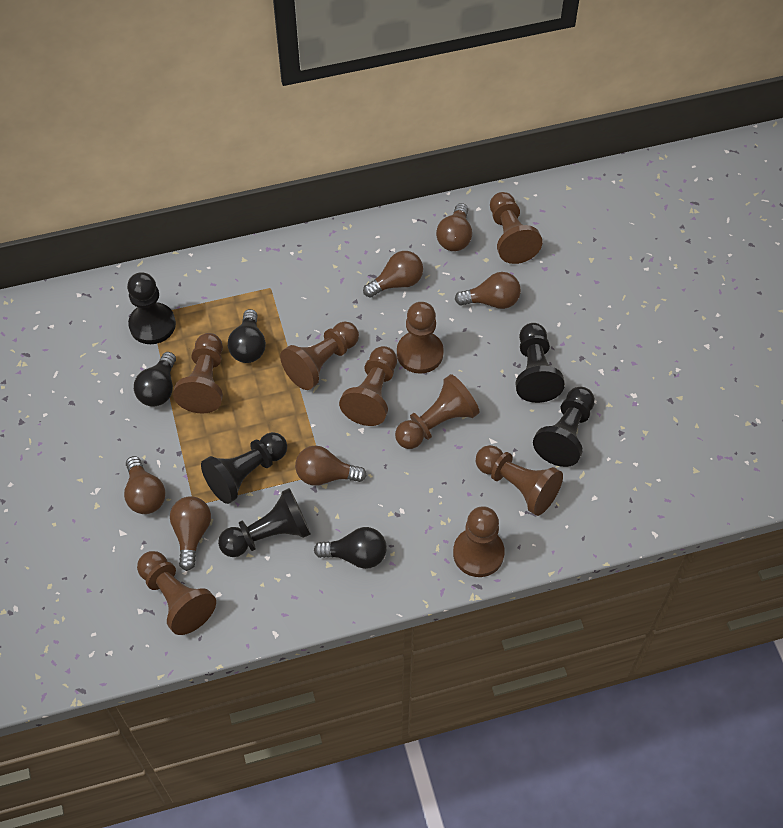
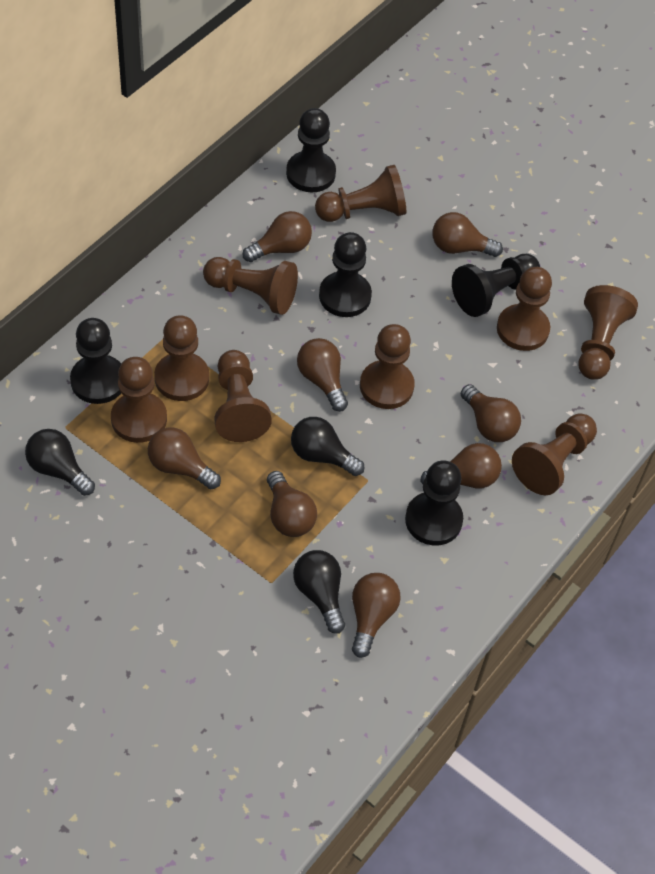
brown light bulb: 6 -> 8

